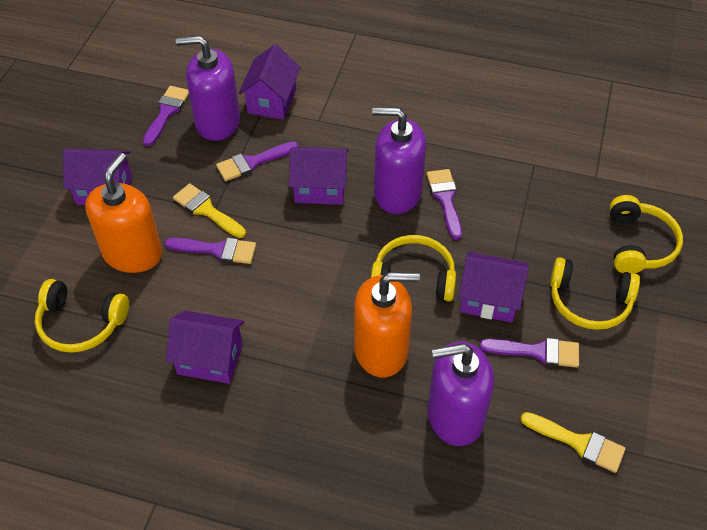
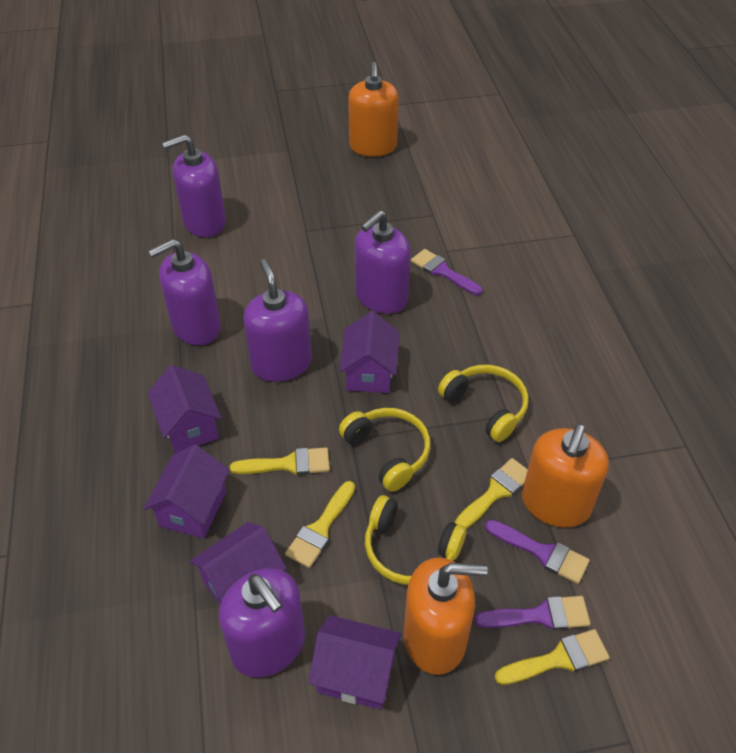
orange soap dispenser: 2 -> 3
purple brush: 5 -> 3
purple soap dispenser: 3 -> 5
yellow brush: 2 -> 4
yellow headphones: 4 -> 3

